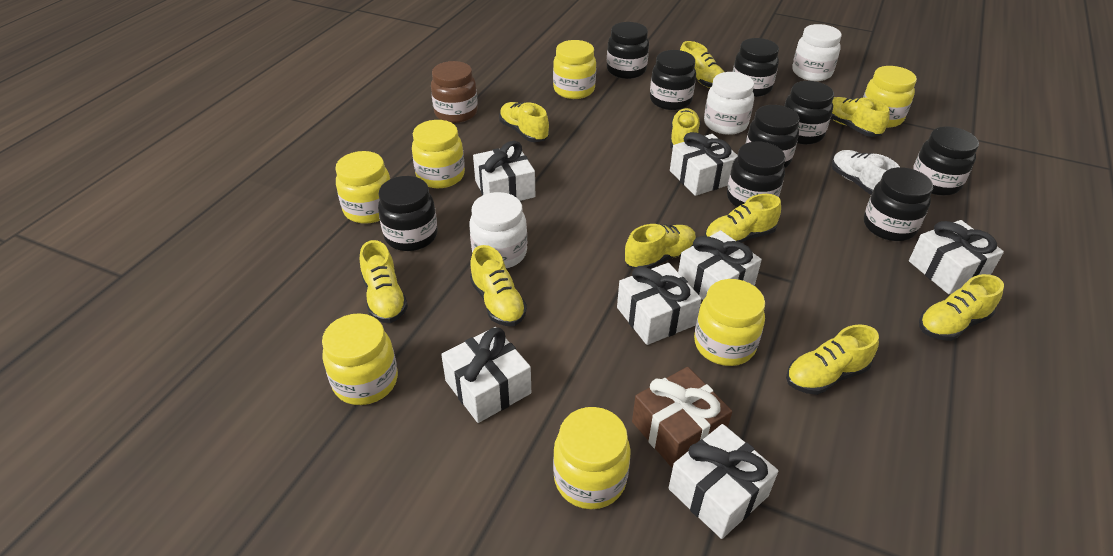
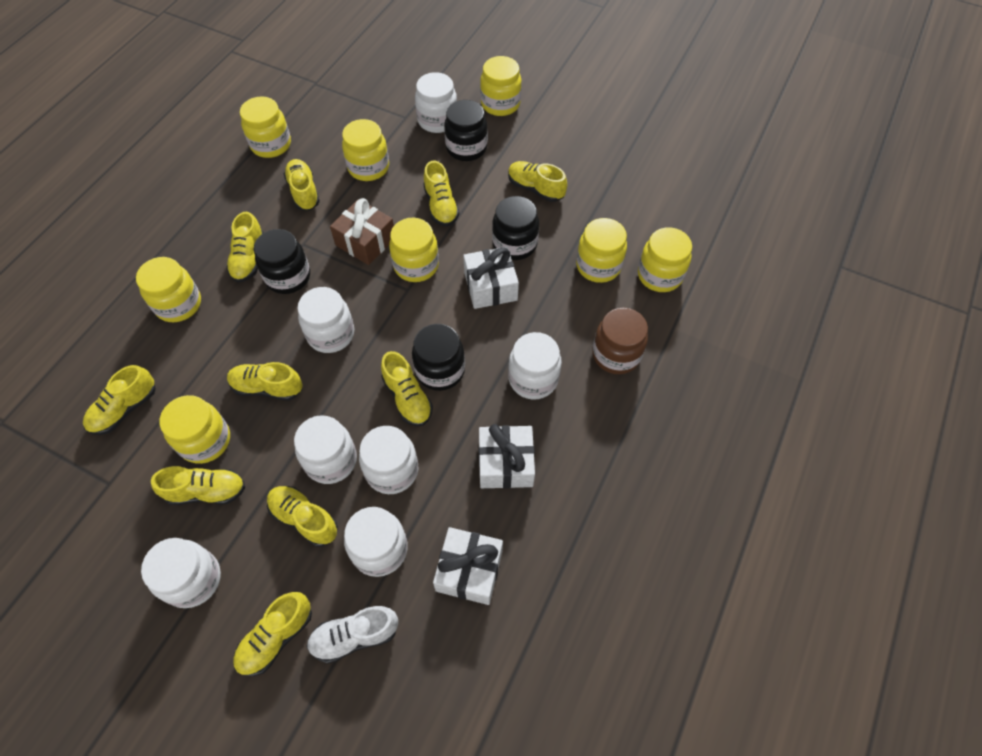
black jar: 9 -> 4
white gift: 7 -> 3
white jar: 3 -> 7
yellow jar: 7 -> 8

